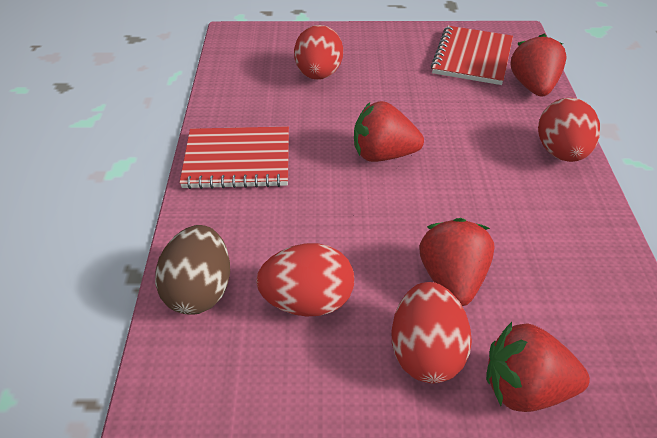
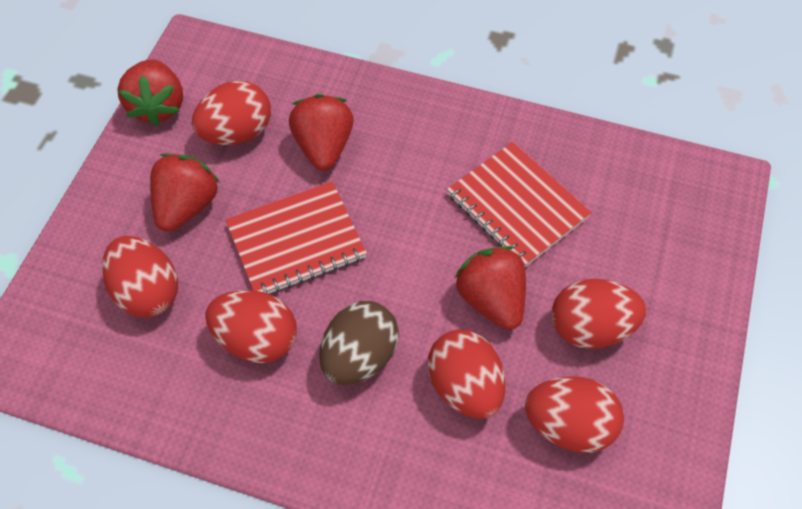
red egg: 4 -> 6

